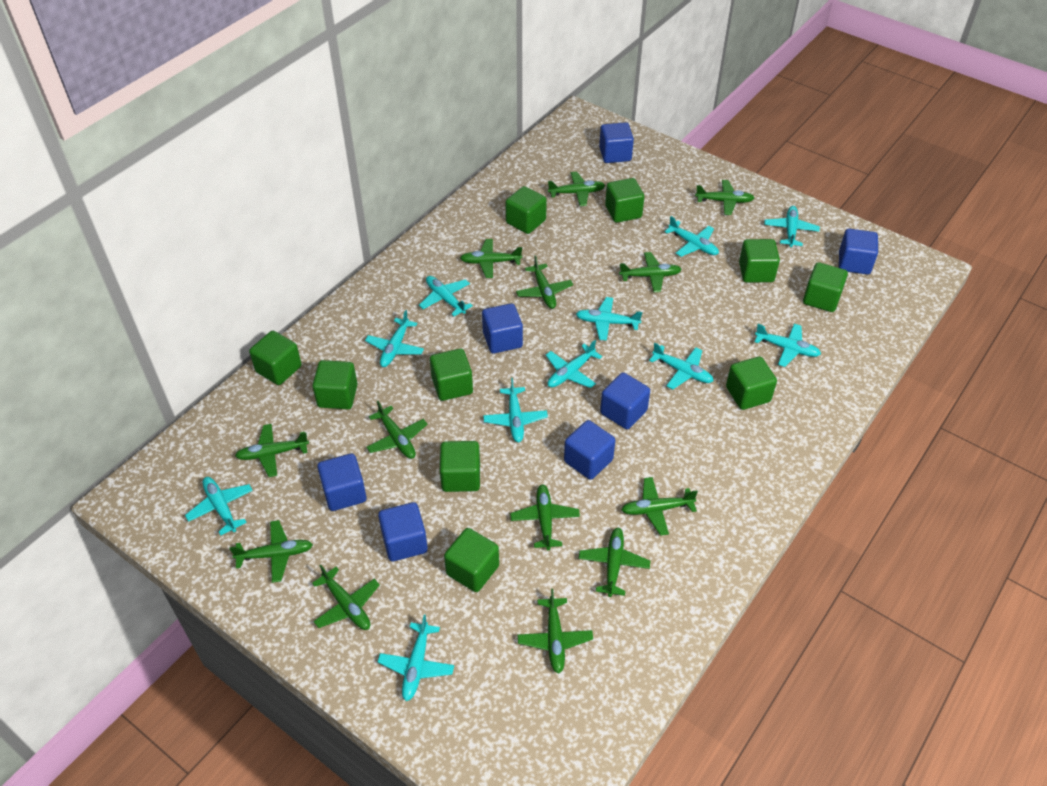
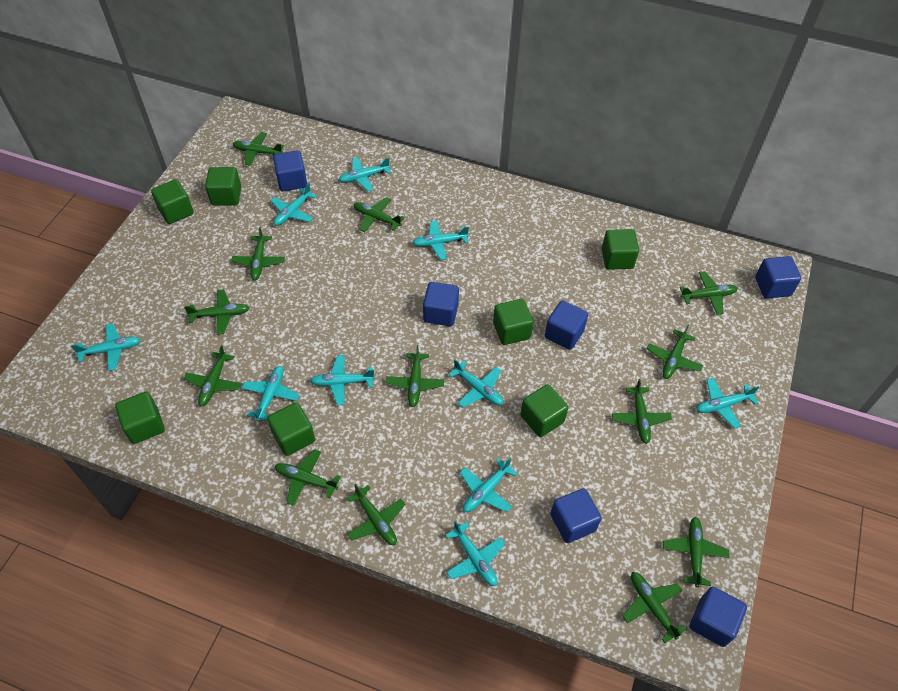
blue cube: 7 -> 6
green cube: 10 -> 7
turquoise plane: 11 -> 10

